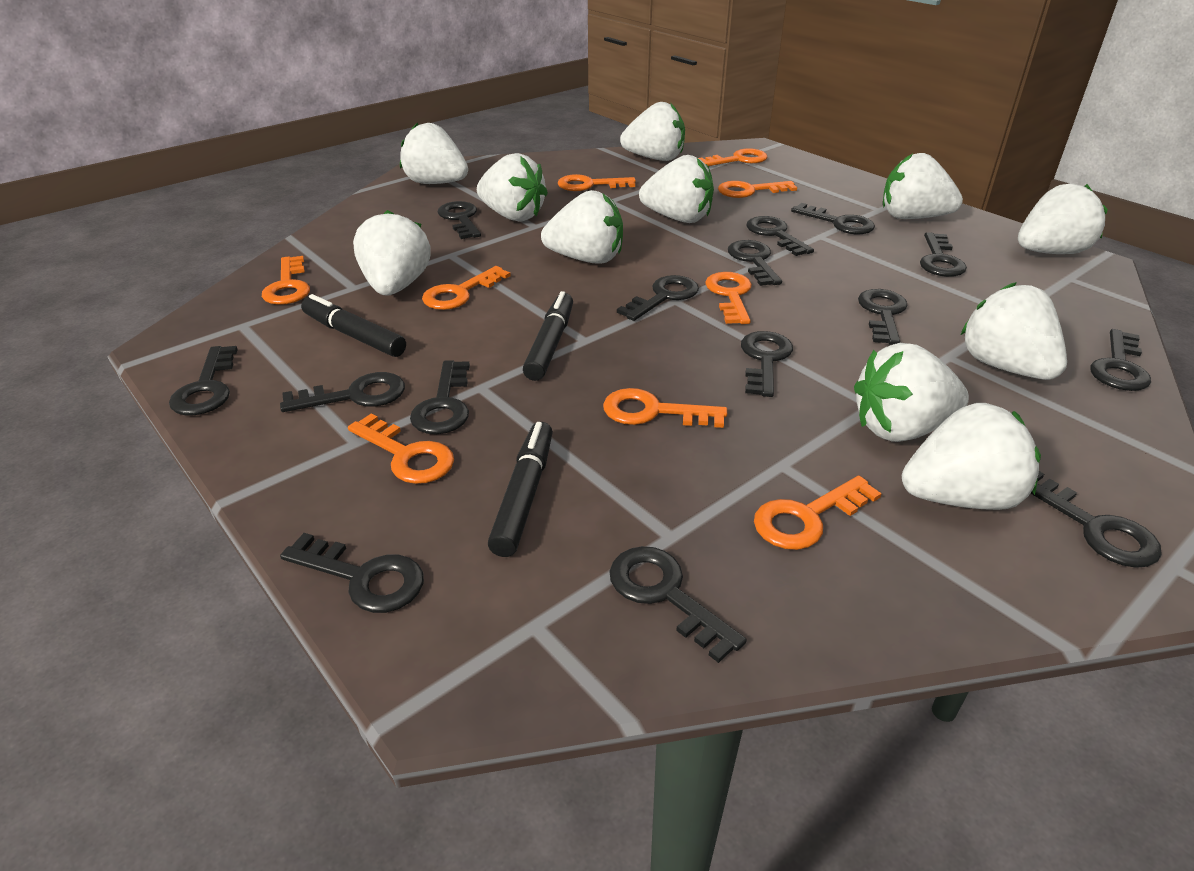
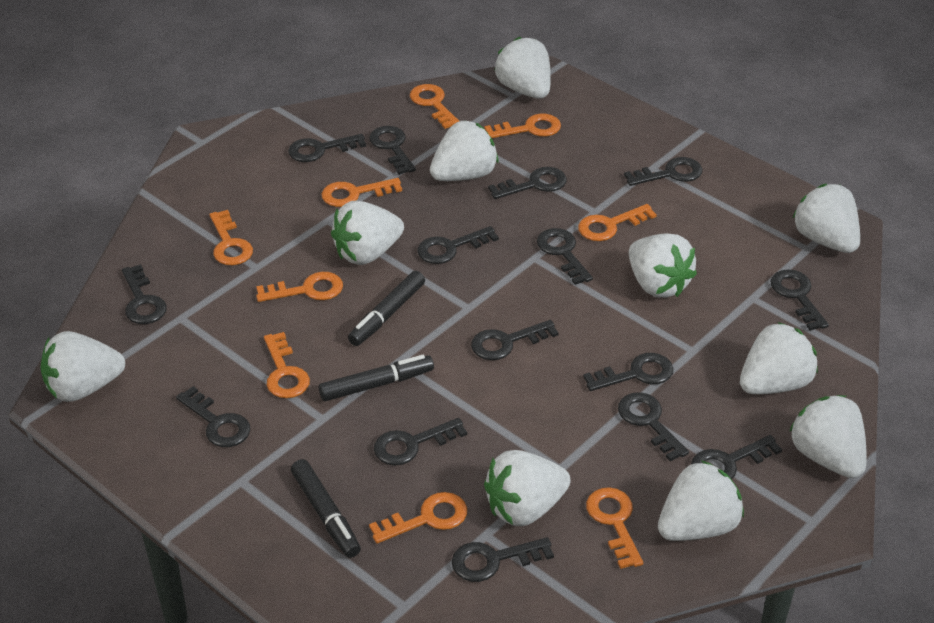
white strawberry: 11 -> 10

